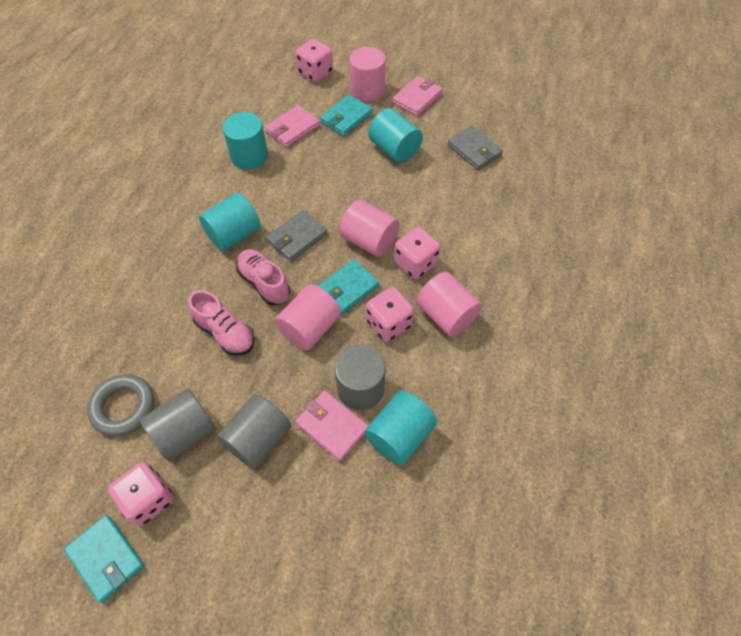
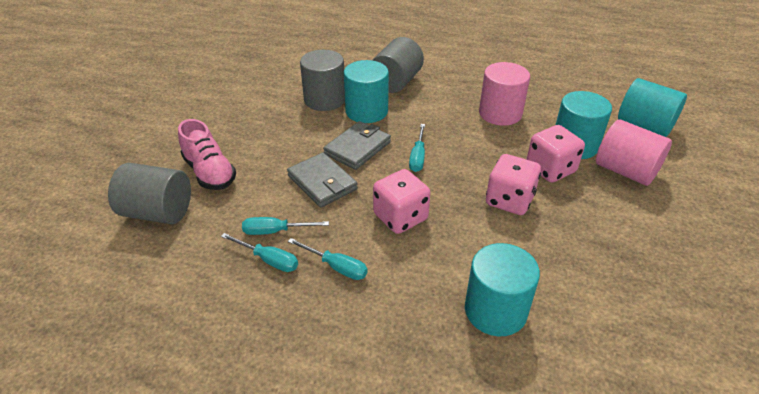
grey ring: 1 -> 0
pink cylinder: 4 -> 2
pink dice: 4 -> 3
pink shoe: 2 -> 1
pink wallet: 3 -> 0
turquoise screwdriver: 0 -> 4
turquoise wallet: 3 -> 0

